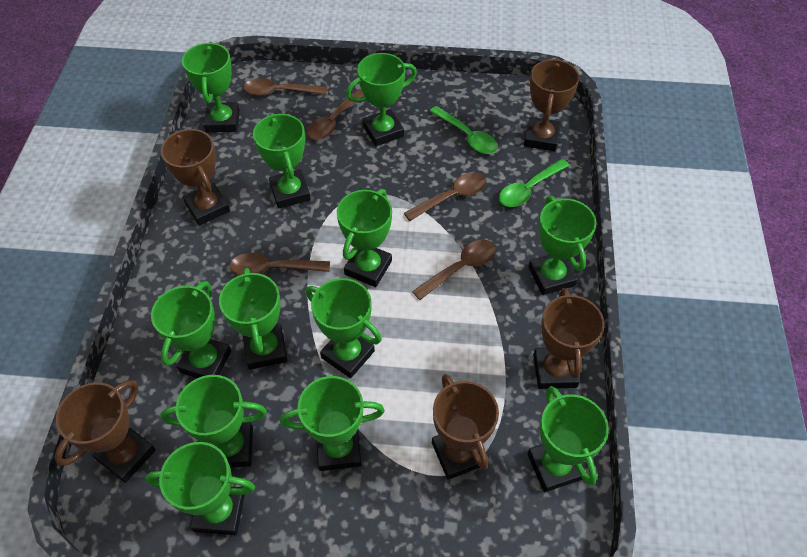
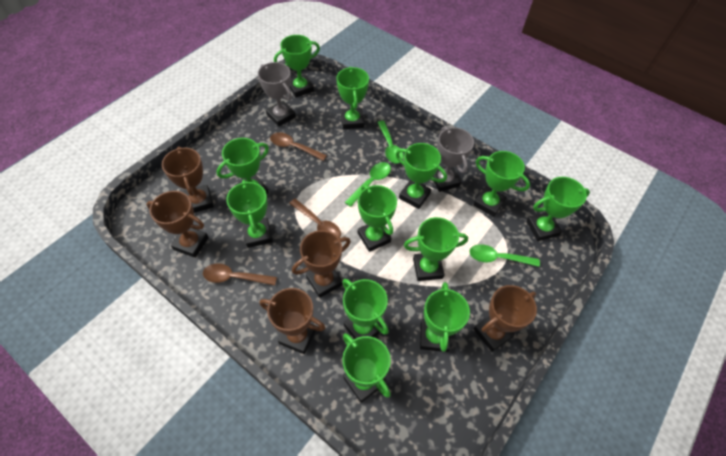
brown spoon: 5 -> 3
green spoon: 2 -> 3
grey trophy: 0 -> 2

